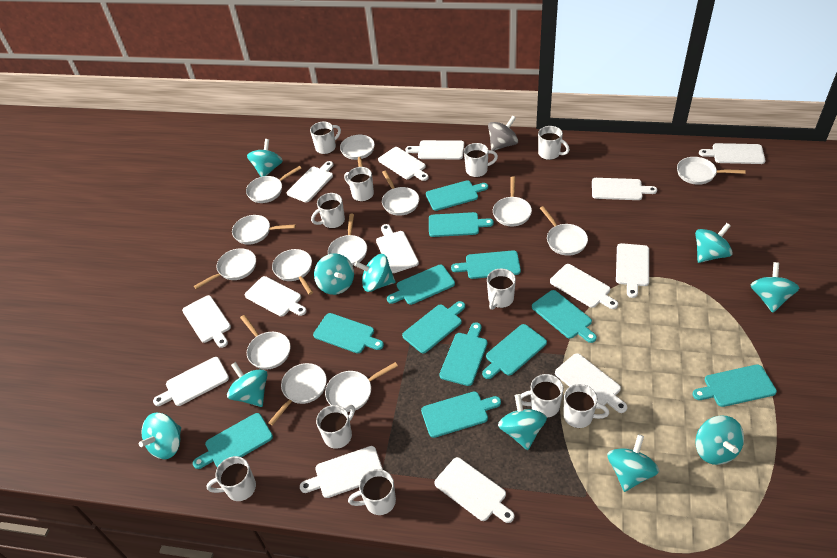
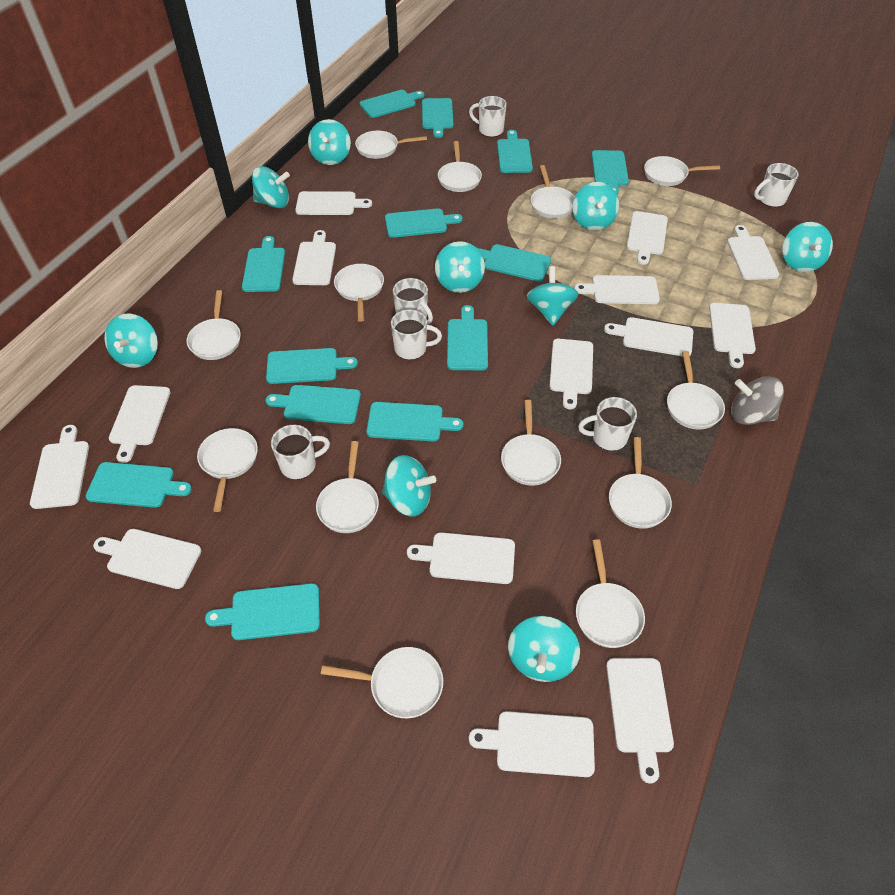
turquoise cutting board: 12 -> 13
turquoise spinning top: 10 -> 9
white mug: 11 -> 6

